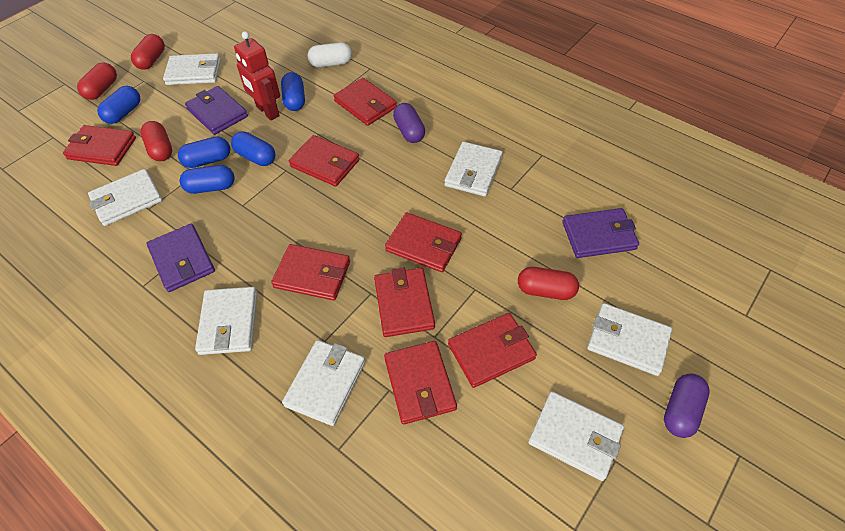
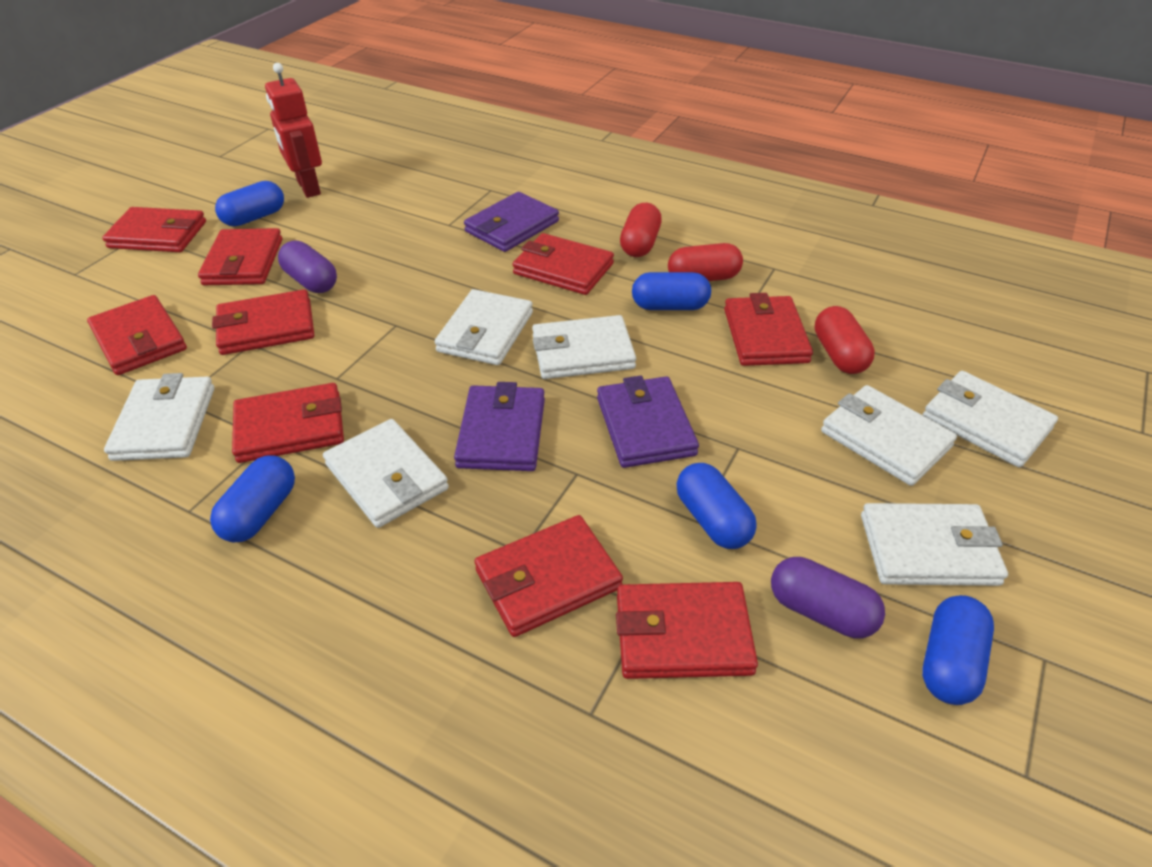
red capsule: 4 -> 3
red wallet: 8 -> 9
white capsule: 1 -> 0

